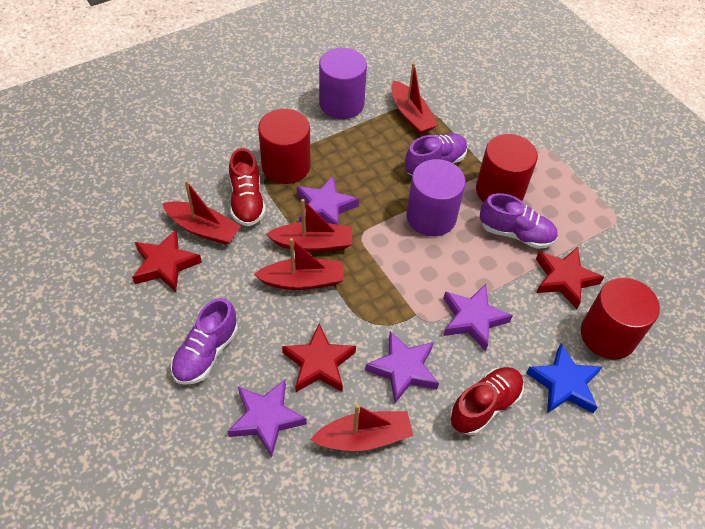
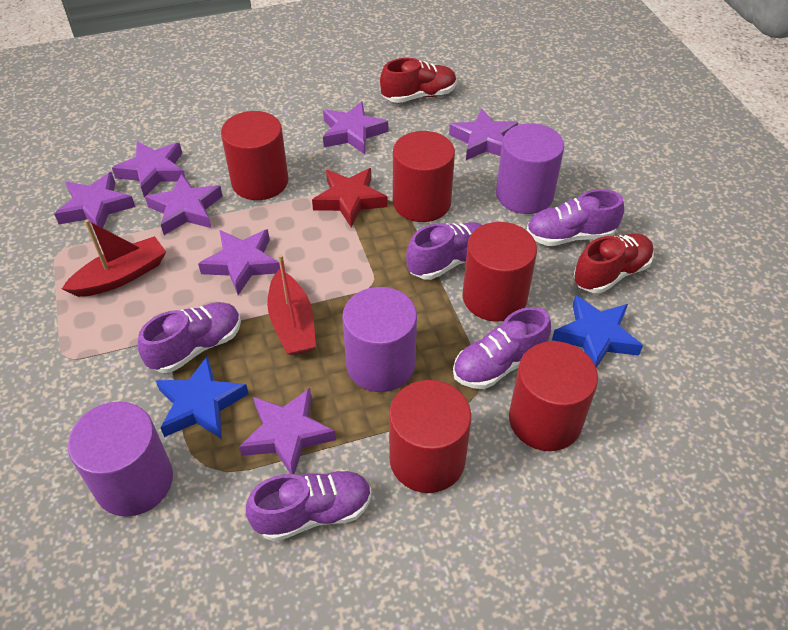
blue star: 1 -> 2
purple cylinder: 2 -> 3
purple shoe: 3 -> 5
purple star: 4 -> 7
red boat: 5 -> 2
red cylinder: 3 -> 5
red star: 3 -> 1

